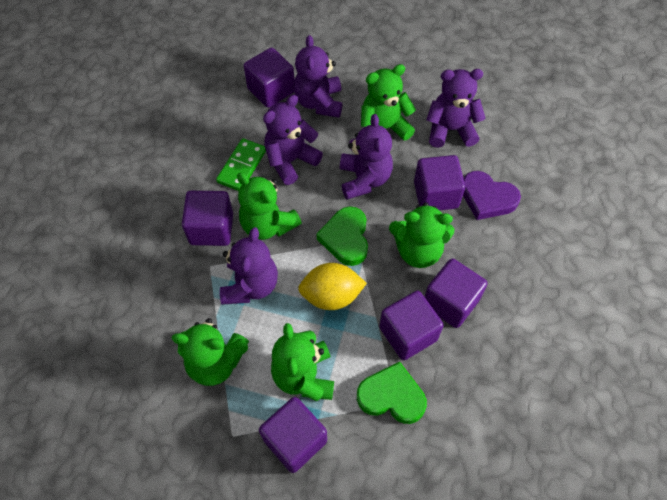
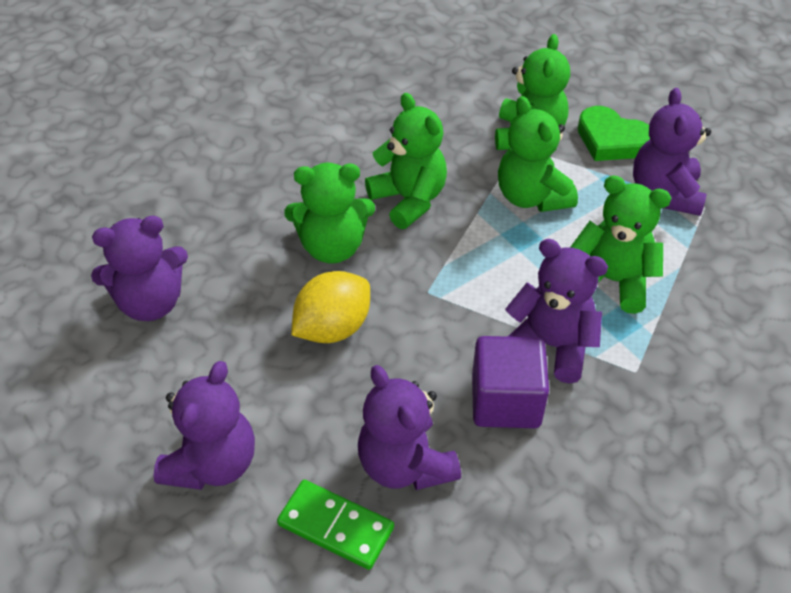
green heart: 2 -> 1
purple cube: 6 -> 1
purple heart: 1 -> 0

